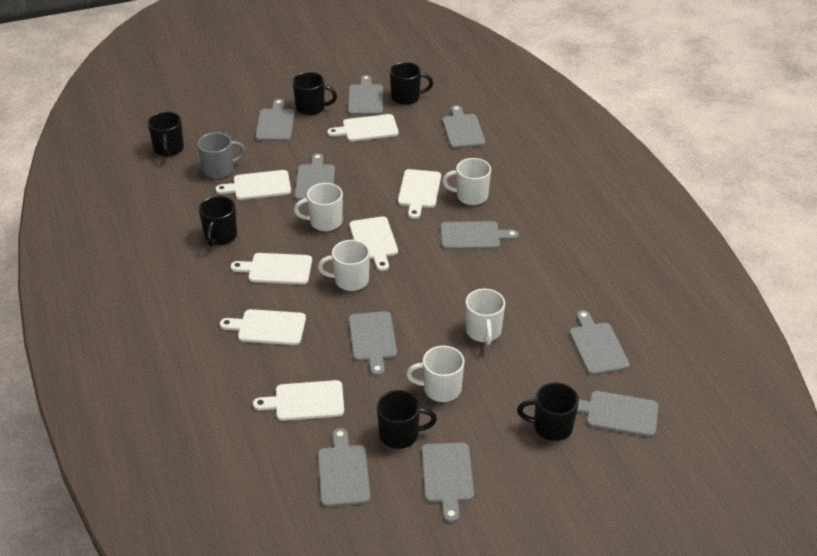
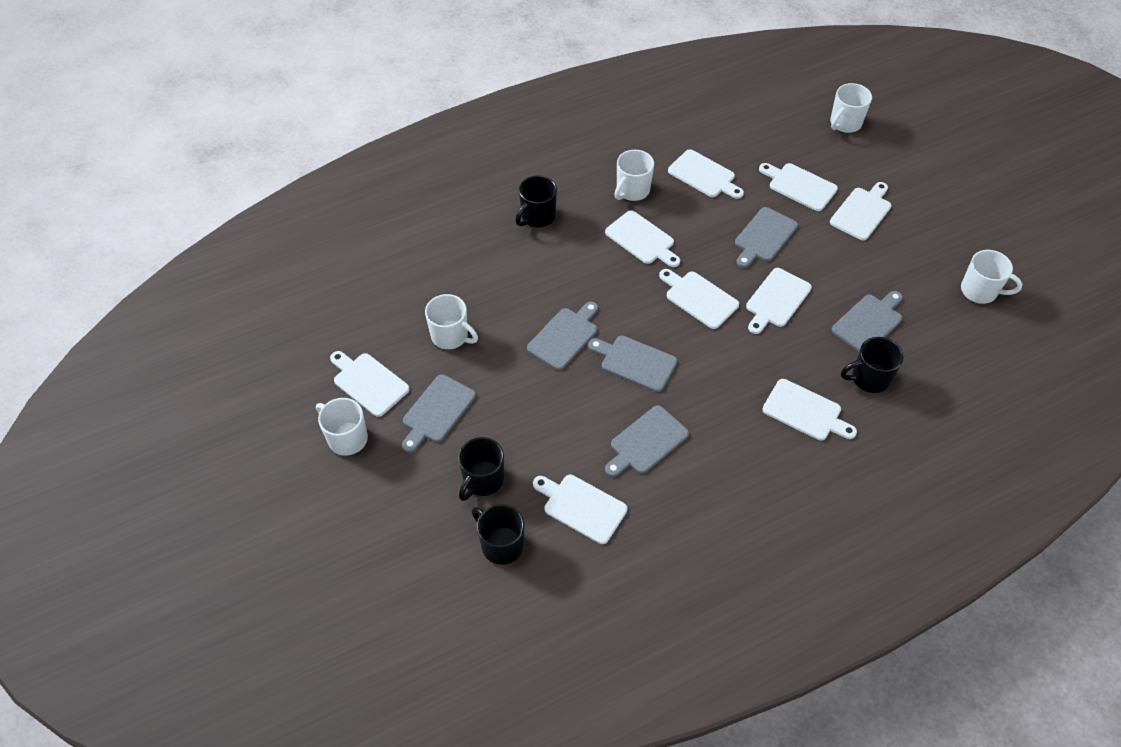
black mug: 6 -> 4
grey cutting board: 10 -> 6
grey mug: 1 -> 0
white cutting board: 7 -> 9

